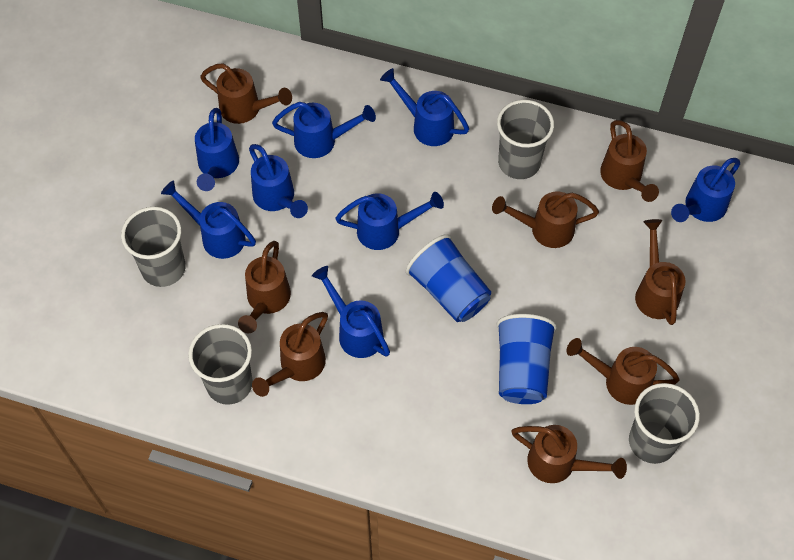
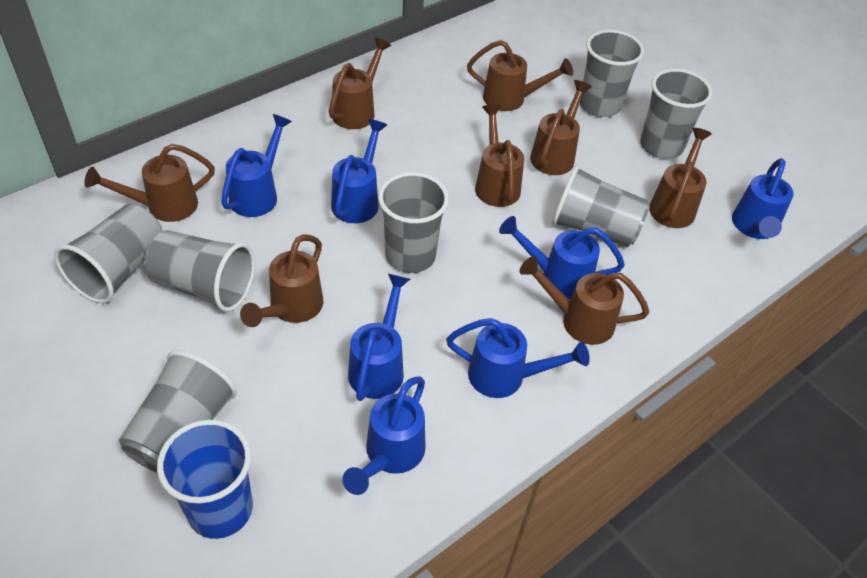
blue cup: 2 -> 1
blue watering can: 8 -> 7
grey cup: 4 -> 7

